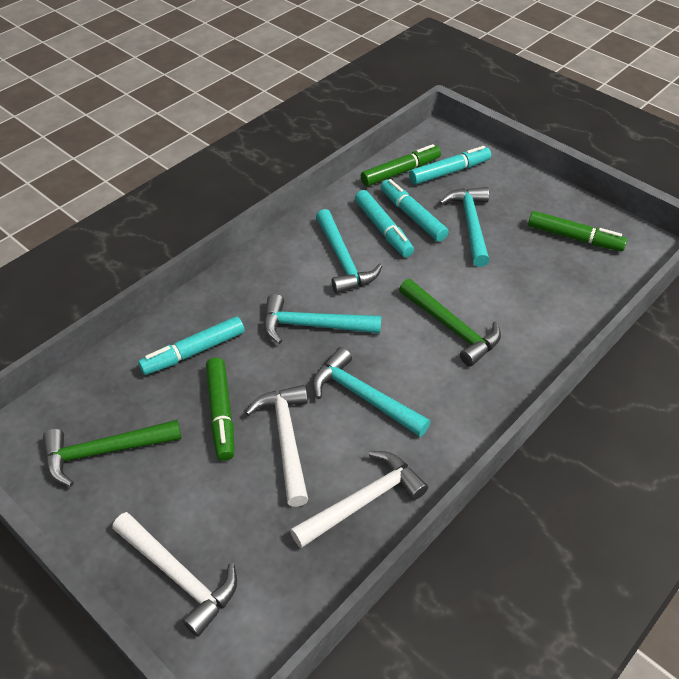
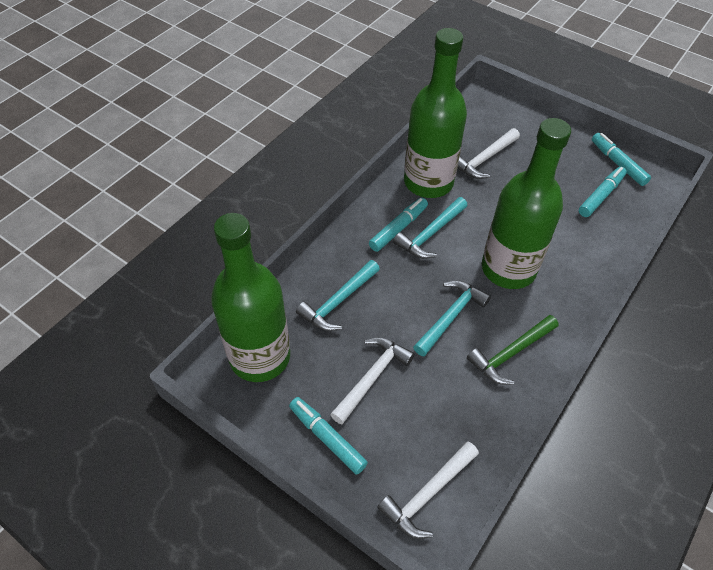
green bottle: 0 -> 3
green hammer: 2 -> 1
green marker: 3 -> 0
turquoise hammer: 4 -> 3

